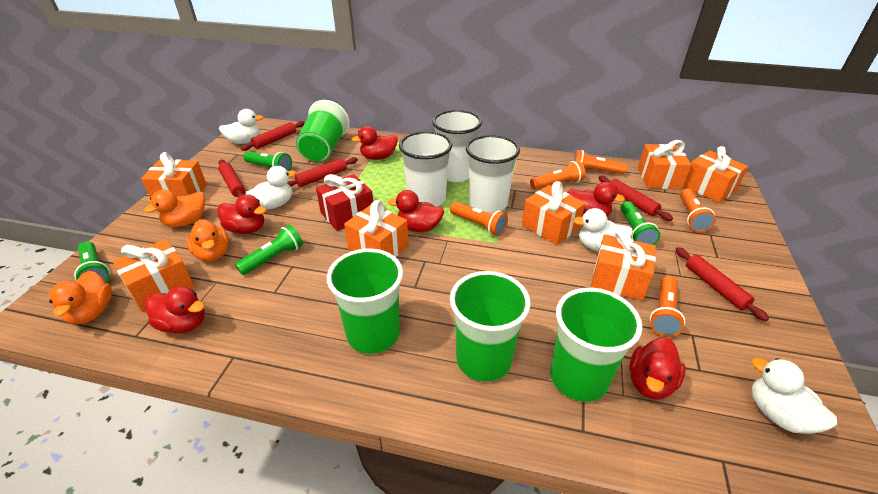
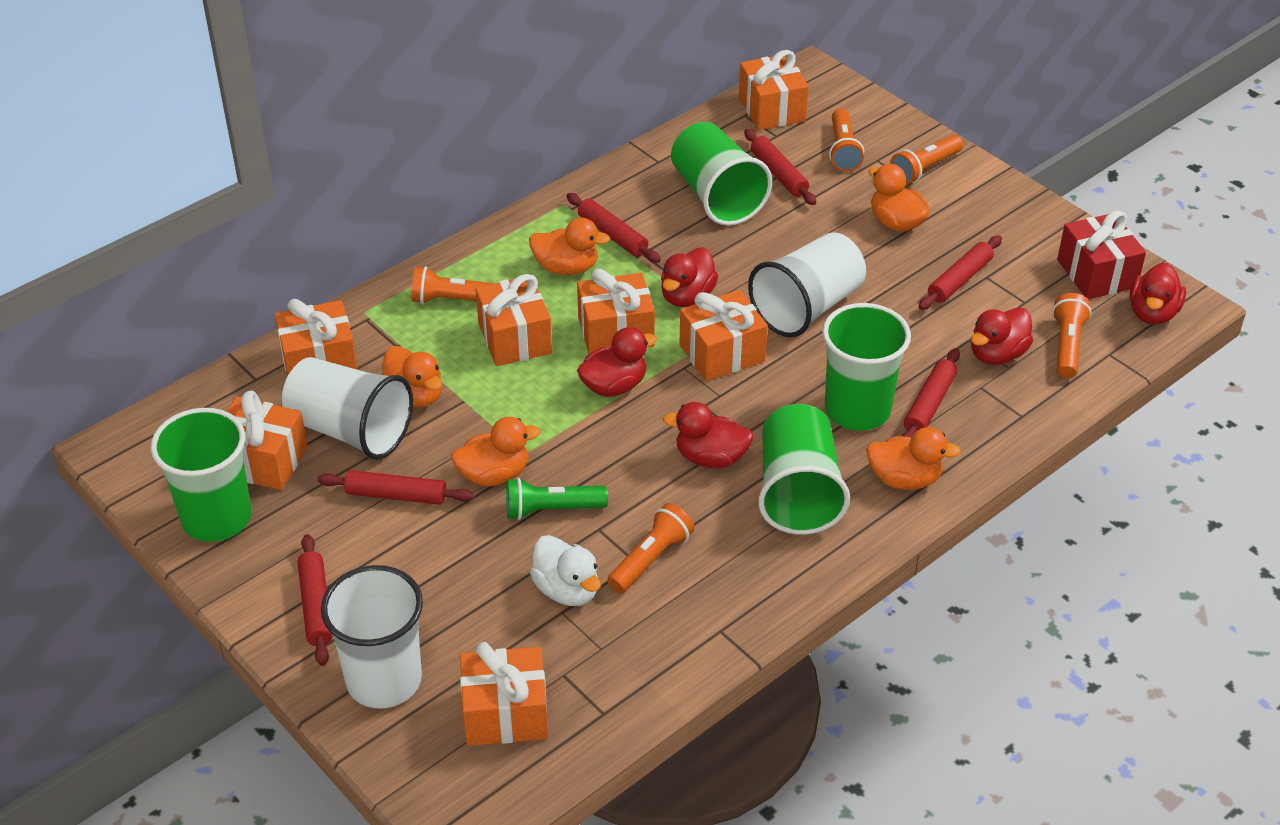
green flashlight: 4 -> 1
orange duck: 3 -> 5
red duck: 6 -> 5
red rolling pin: 5 -> 6
white duck: 4 -> 1

